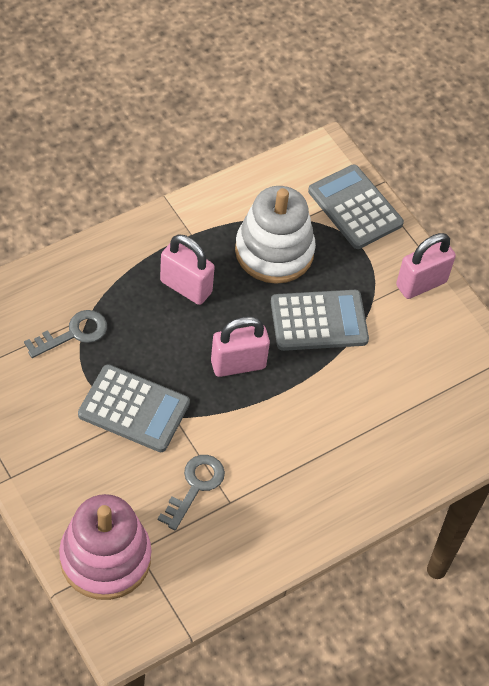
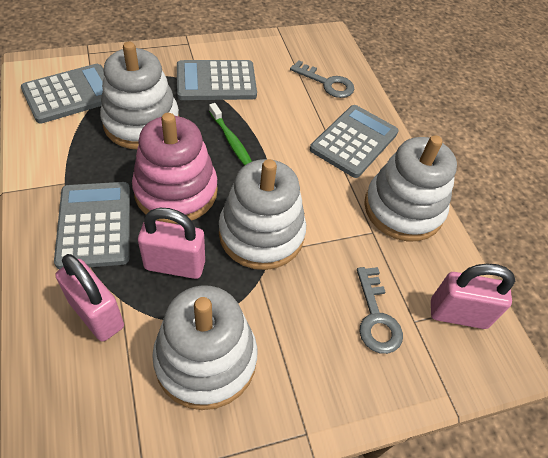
green toothbrush: 0 -> 1
grey calculator: 3 -> 4
white stacking toy: 1 -> 4

